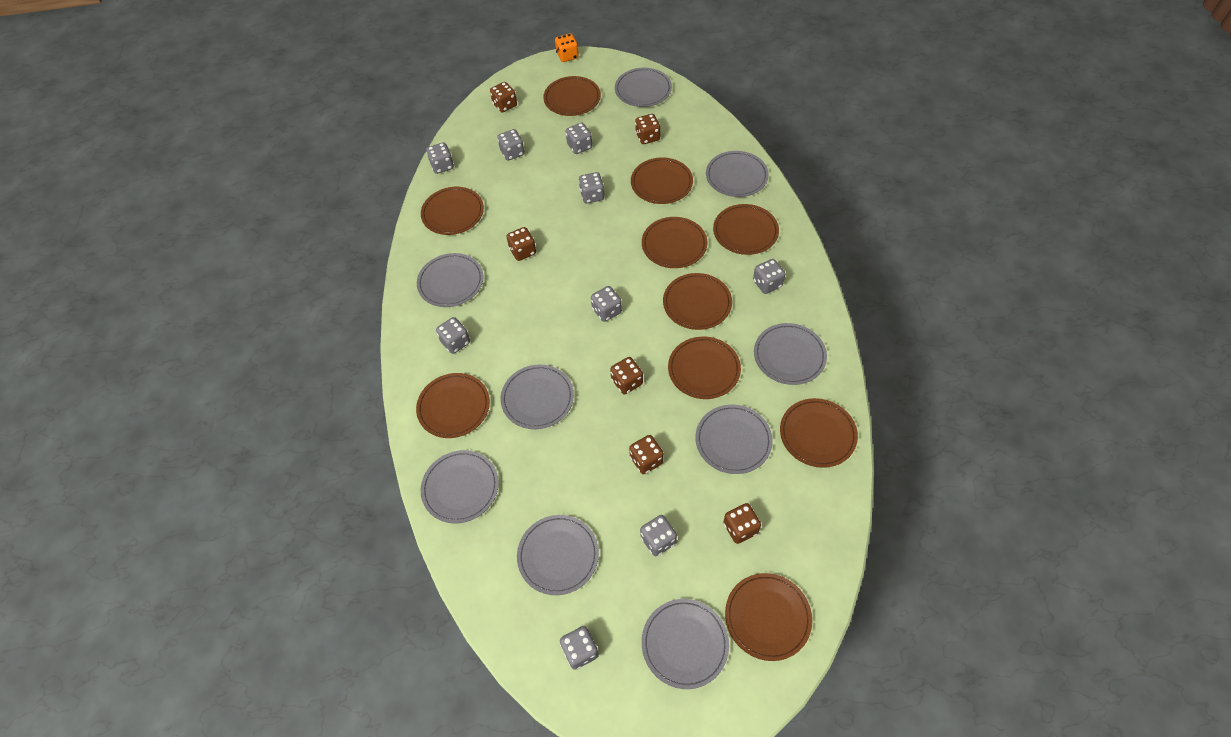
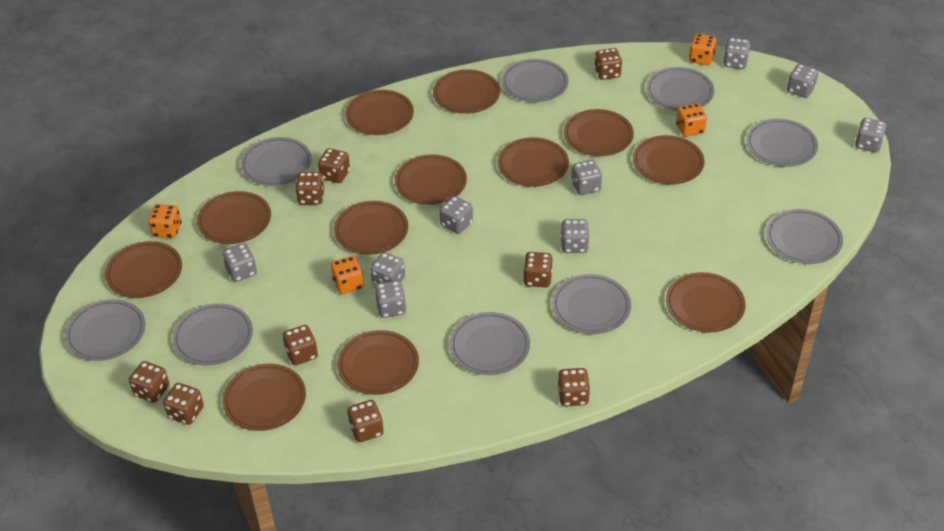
brown dice: 6 -> 9
brown plate: 10 -> 12
orange dice: 1 -> 4

